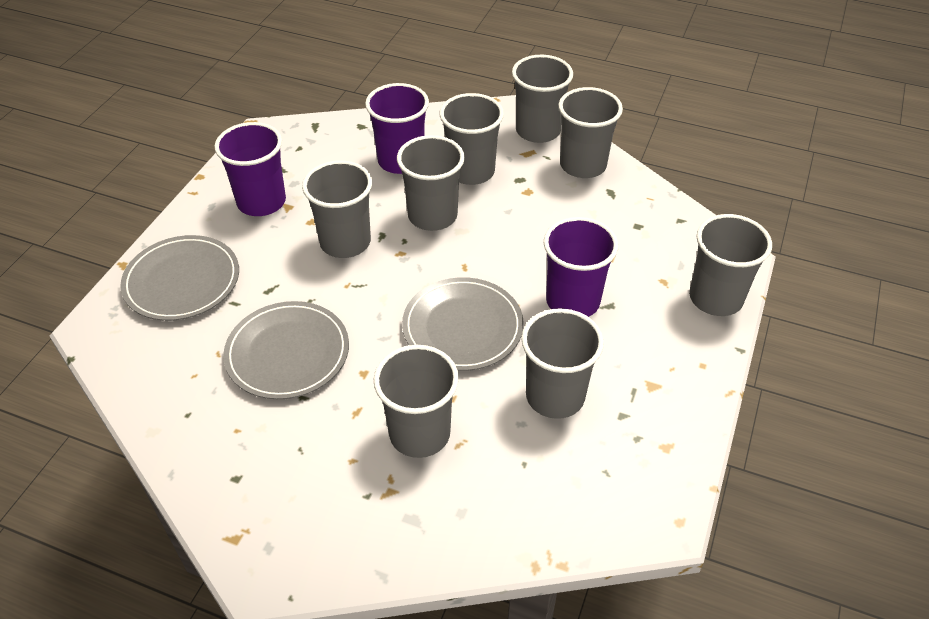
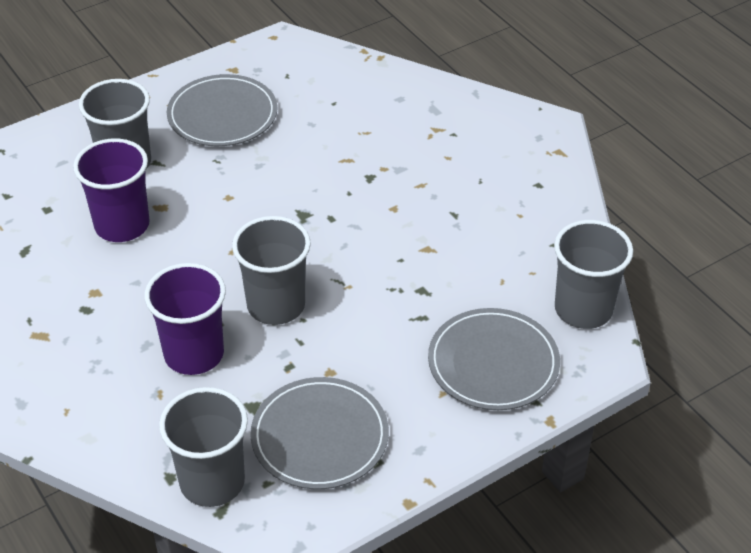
grey cup: 8 -> 4
purple cup: 3 -> 2

